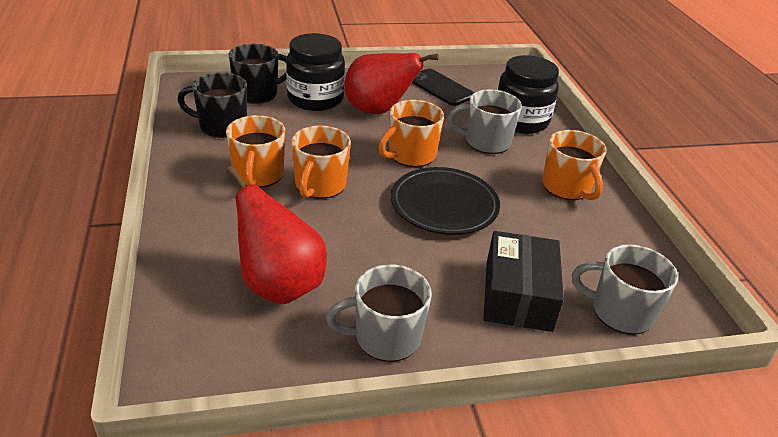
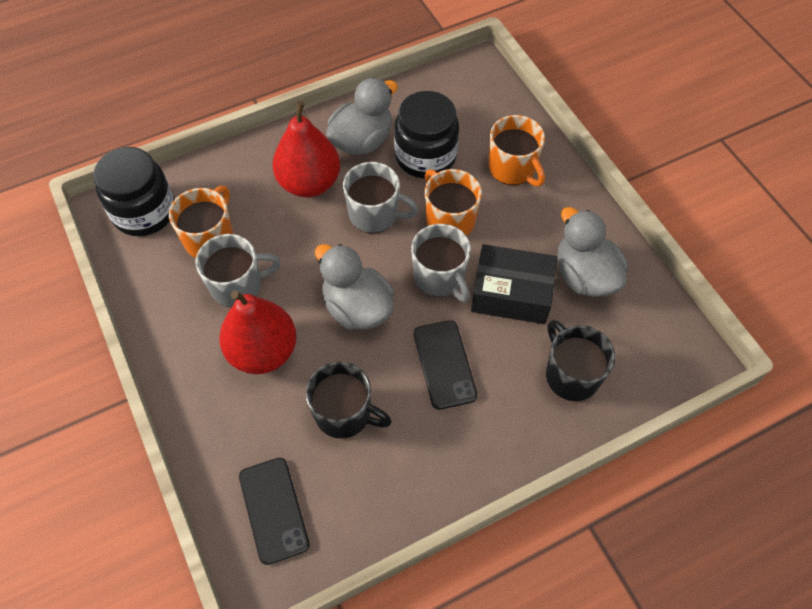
black phone: 1 -> 2
black plate: 1 -> 0
grey duck: 0 -> 3
orange mug: 4 -> 3

